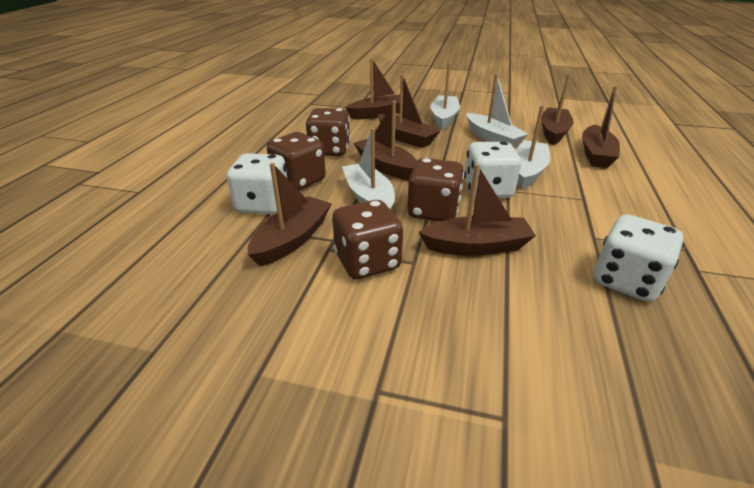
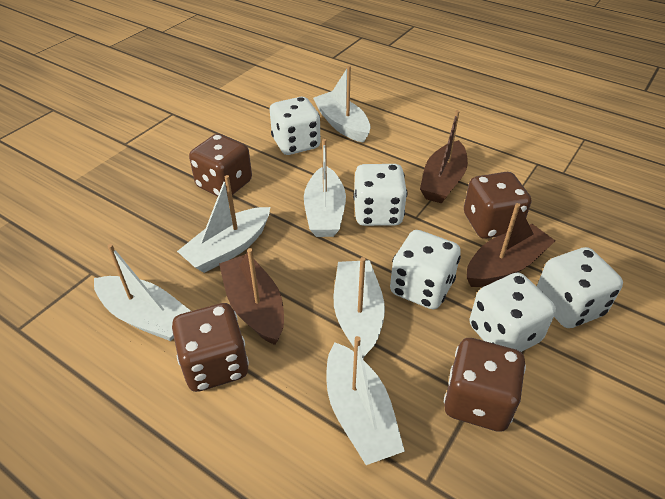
brown boat: 7 -> 3
white boat: 4 -> 6
white dice: 3 -> 5

